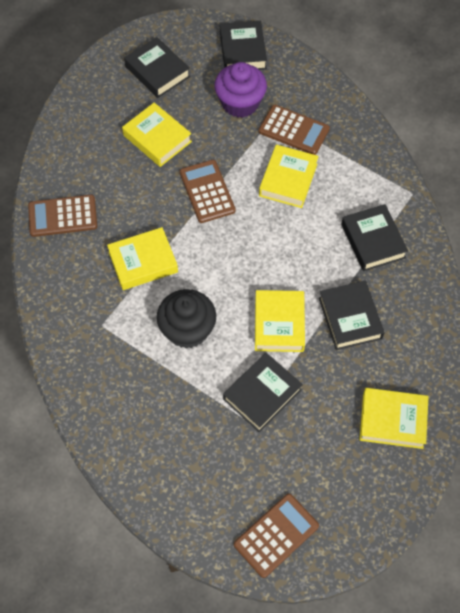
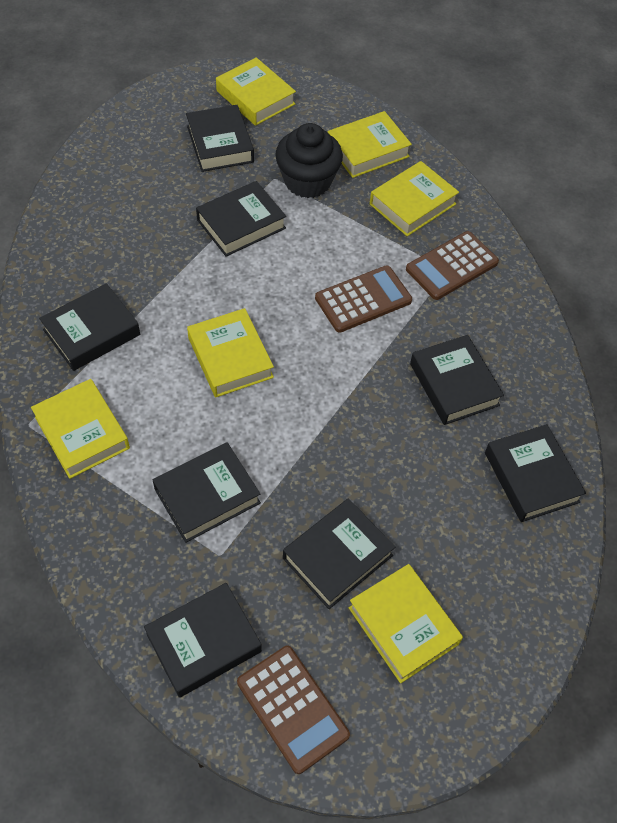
black book: 5 -> 8
brown calculator: 4 -> 3
purple cupcake: 1 -> 0
yellow book: 5 -> 6

